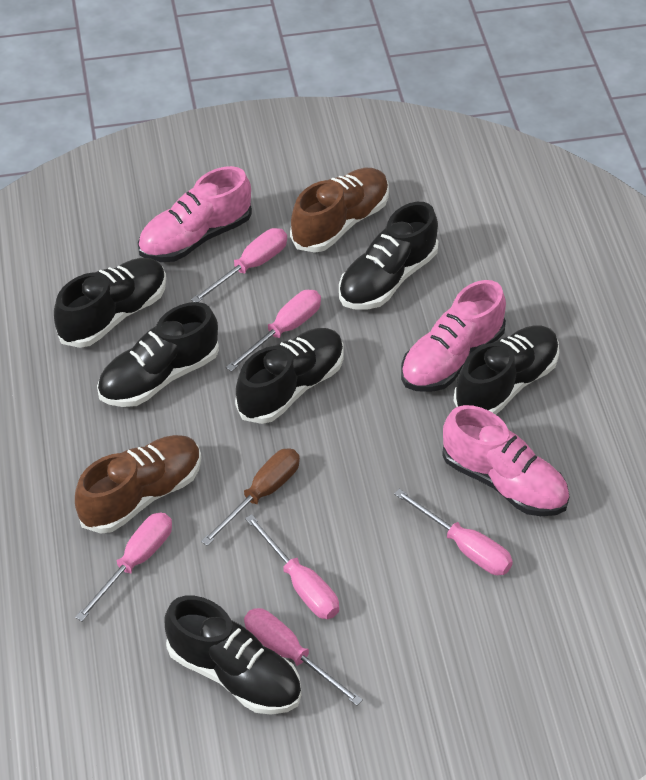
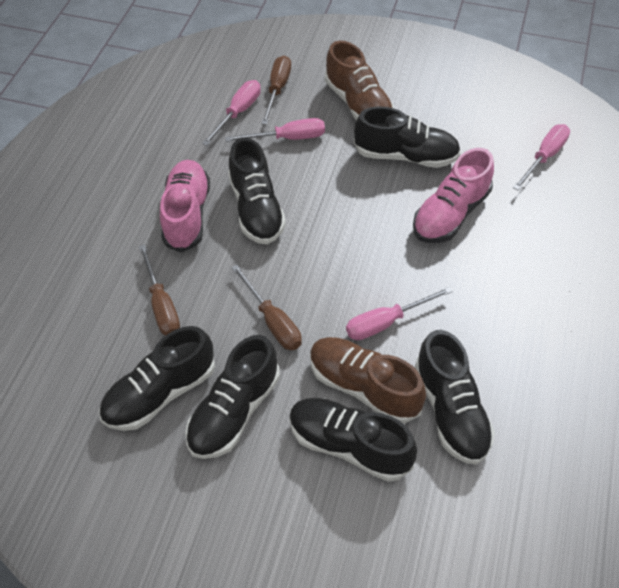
brown screwdriver: 1 -> 3
pink screwdriver: 6 -> 4
pink shoe: 3 -> 2

